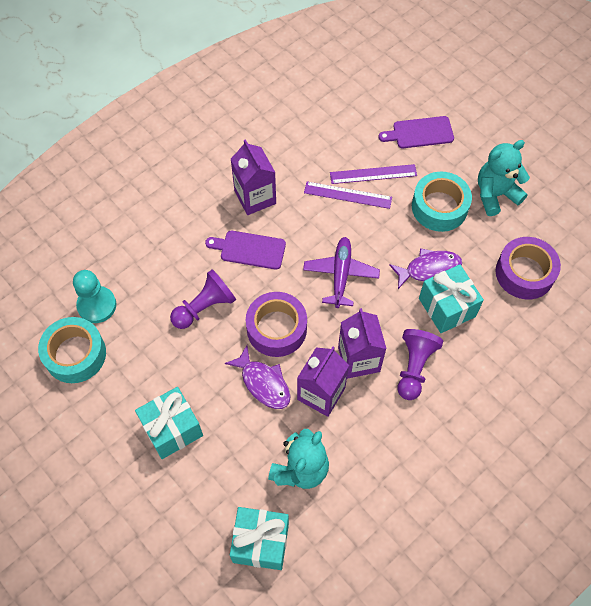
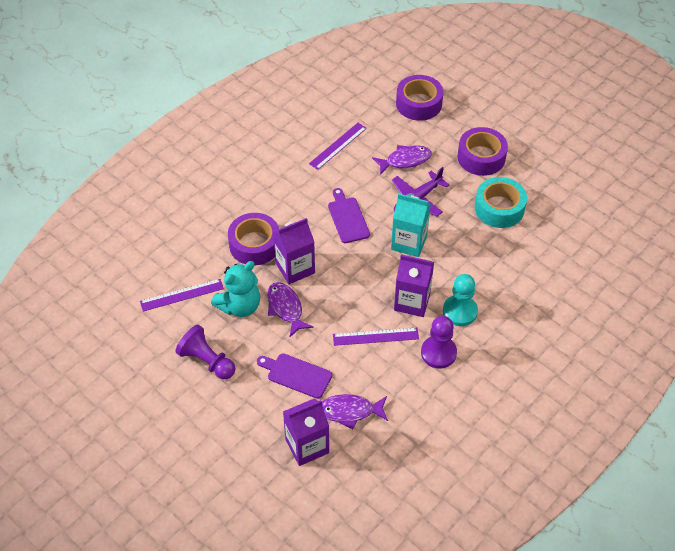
purple fish: 2 -> 3
purple ruler: 2 -> 3
purple tape: 2 -> 3
turquoise carton: 0 -> 1
turquoise gift: 3 -> 0
turquoise tape: 2 -> 1
turquoise teddy bear: 2 -> 1

